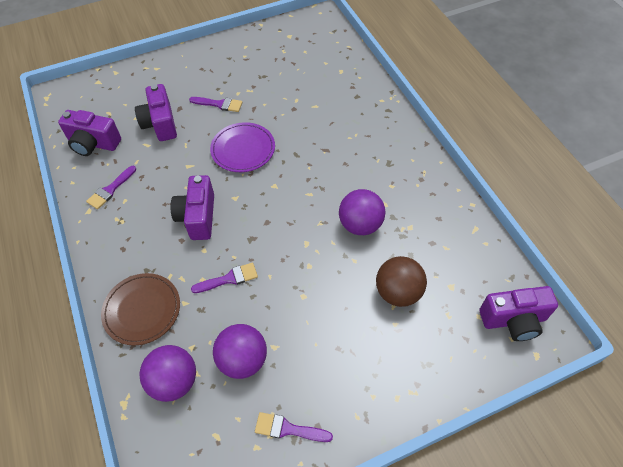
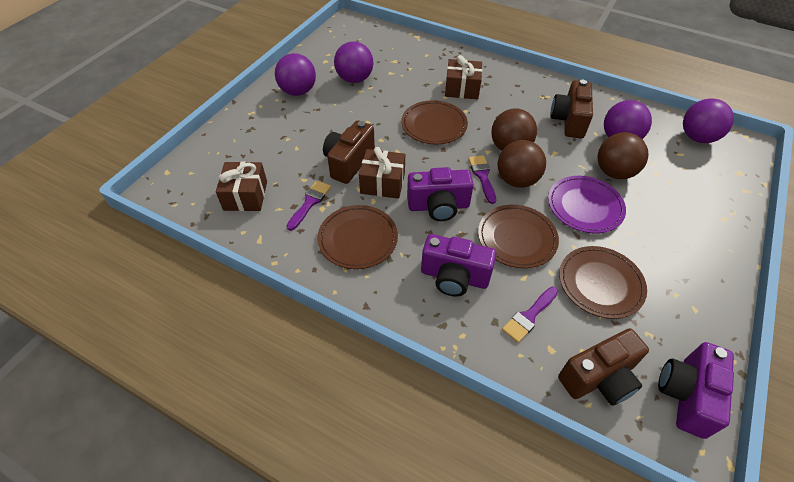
brown ball: 1 -> 3
brown camera: 0 -> 3
brown gift: 0 -> 3
brown plate: 1 -> 4
purple ball: 3 -> 4
purple brush: 4 -> 3
purple camera: 4 -> 3

